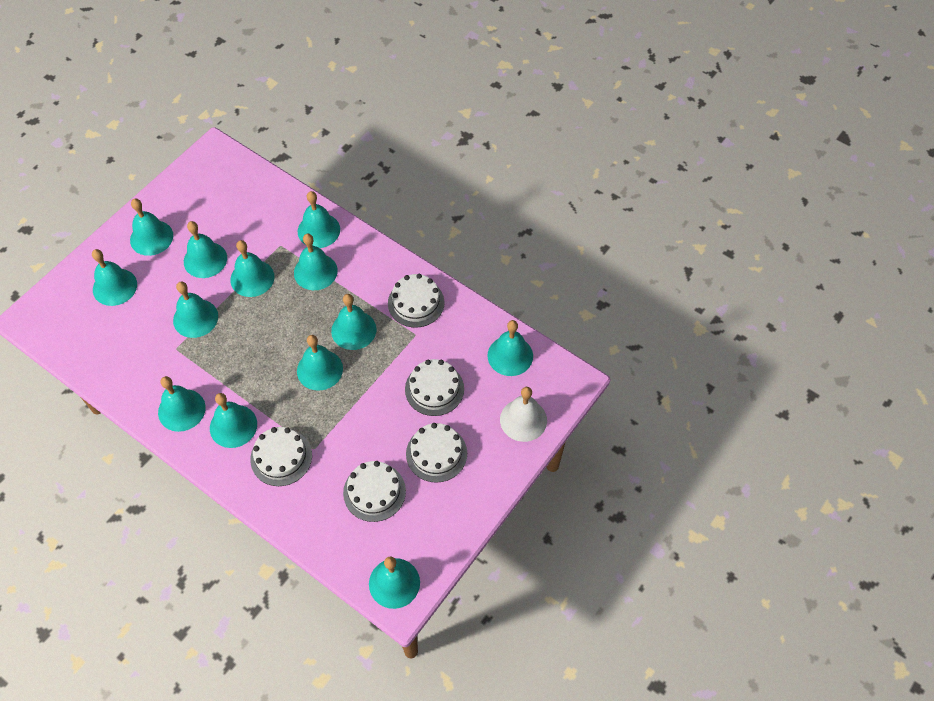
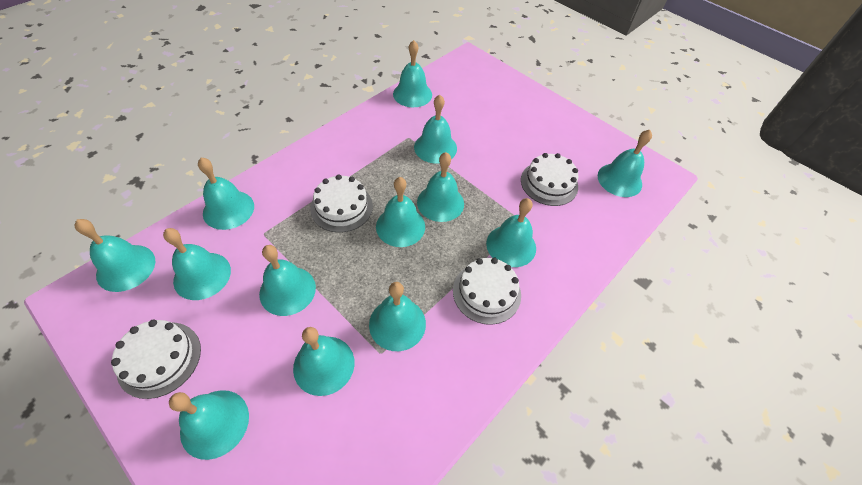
white bell: 1 -> 0
white cake: 5 -> 4

